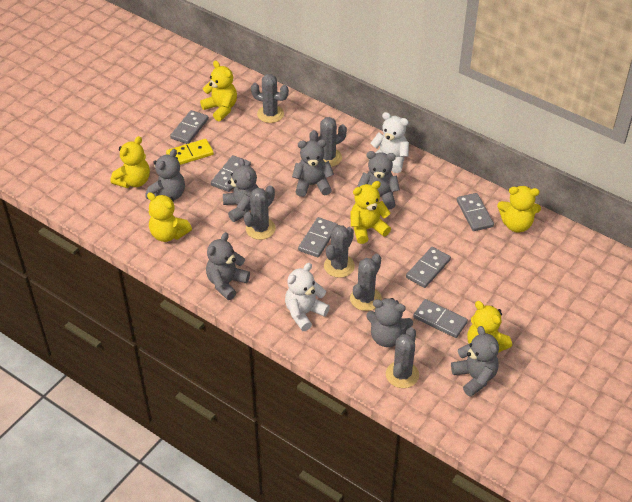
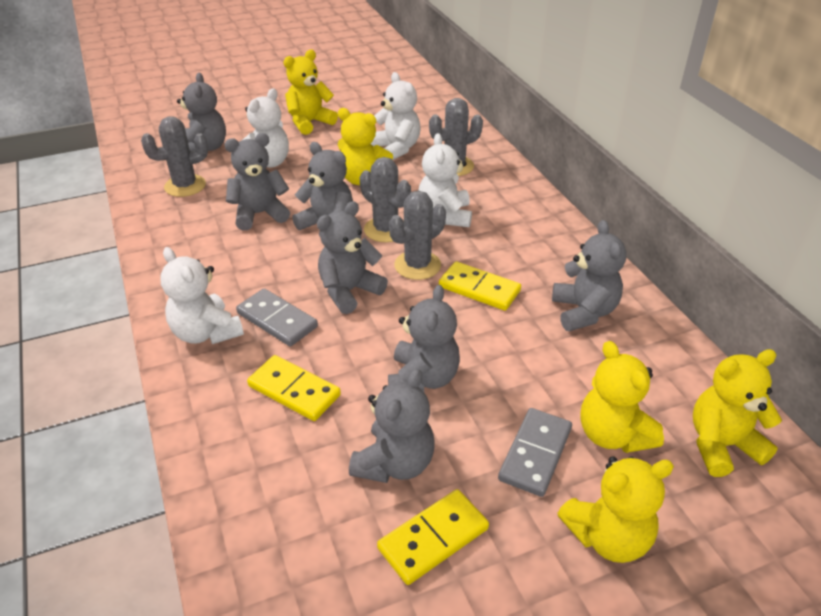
grey cactus: 6 -> 4
grey domino: 6 -> 2
white teddy bear: 2 -> 4
yellow domino: 1 -> 3
yellow teddy bear: 6 -> 5

